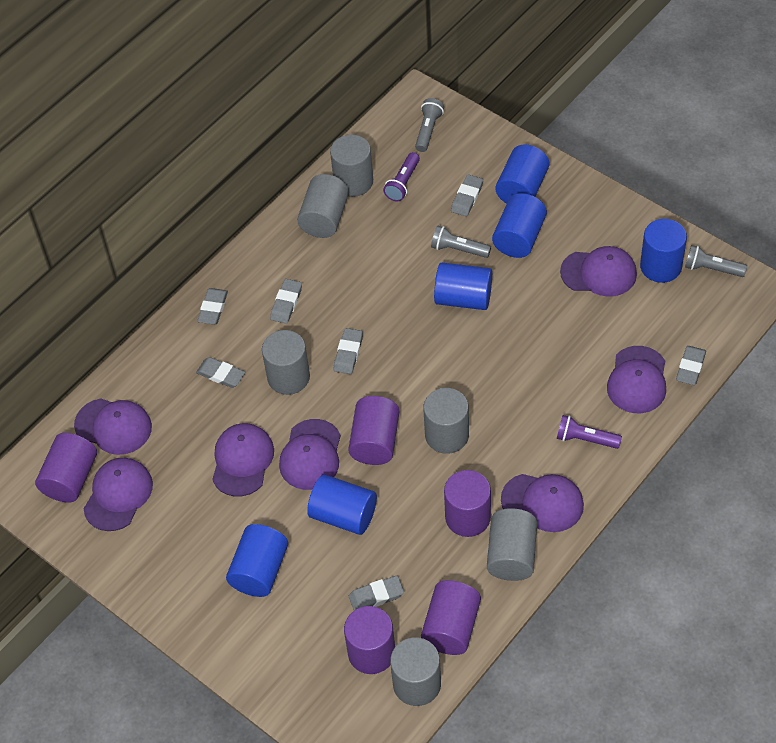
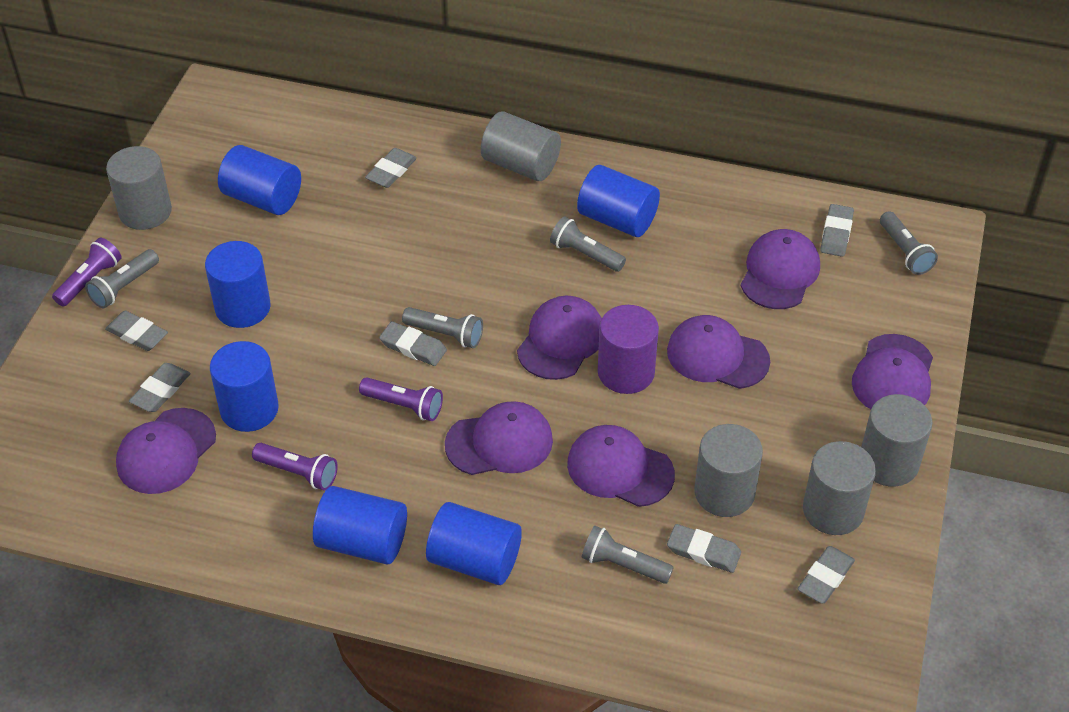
grey cylinder: 6 -> 5
grey flashlight: 3 -> 5
purple cylinder: 5 -> 1
purple flashlight: 2 -> 3

